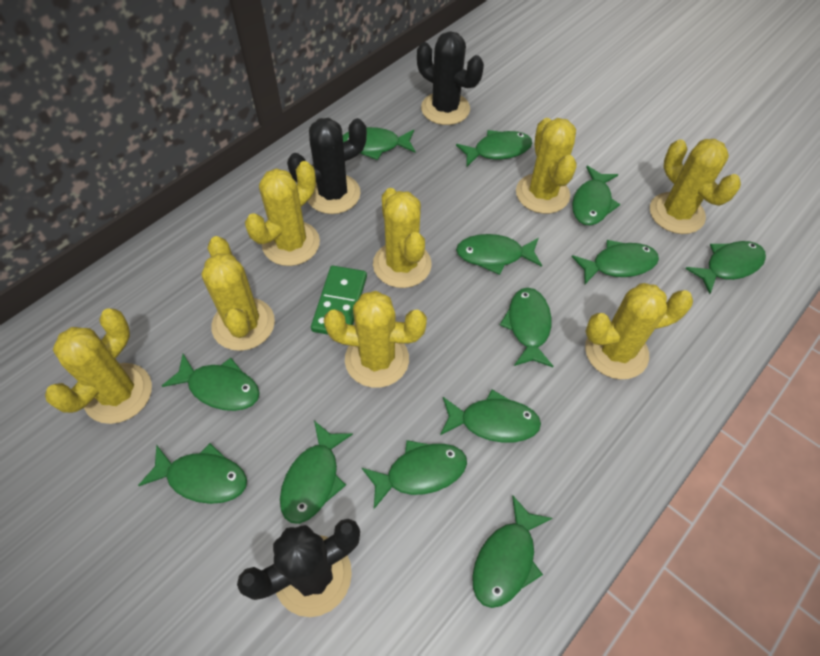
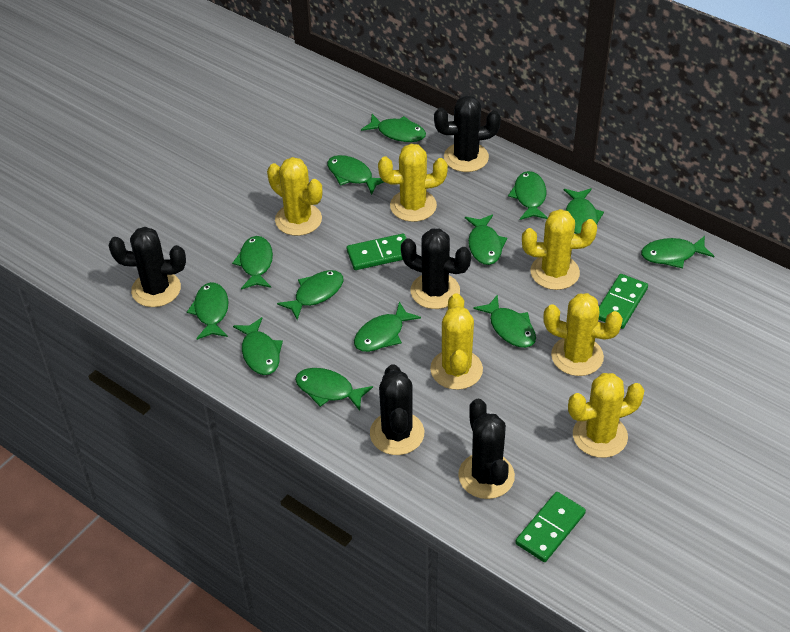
black cactus: 3 -> 5
green domino: 1 -> 3
yellow cactus: 8 -> 6

